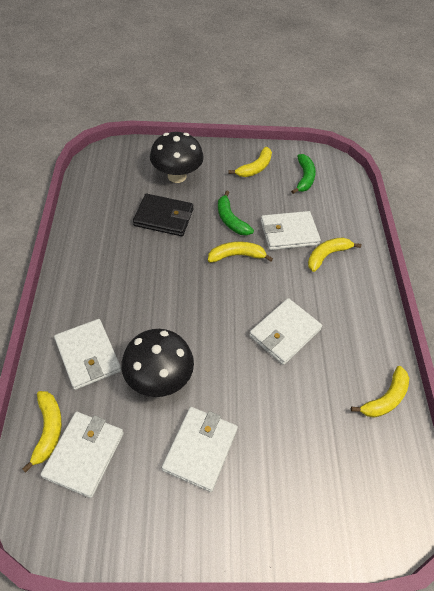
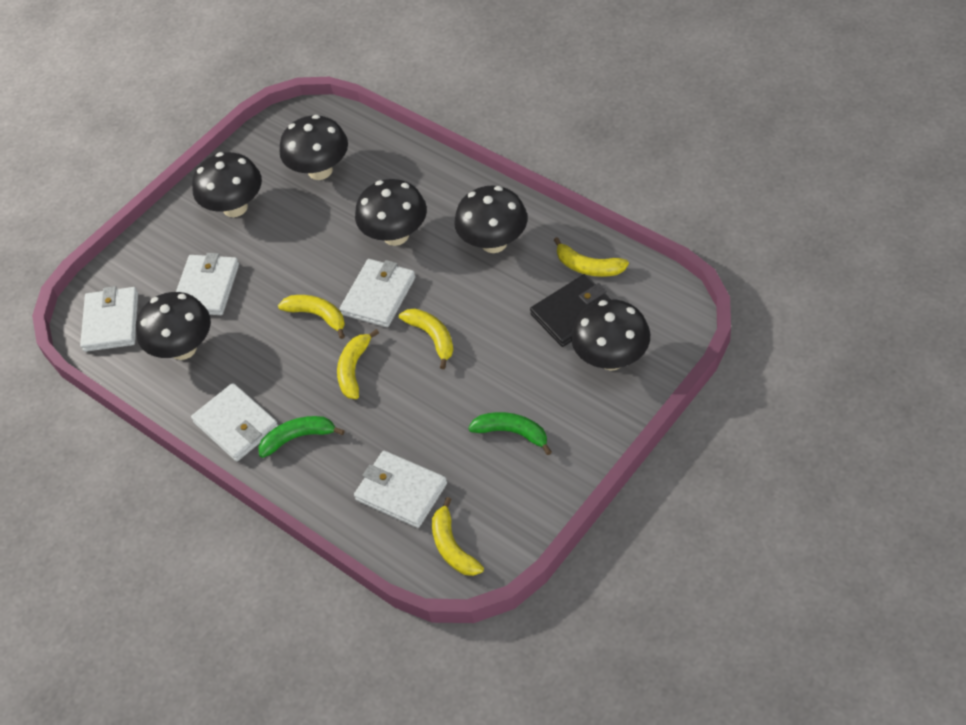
black mushroom: 2 -> 6

